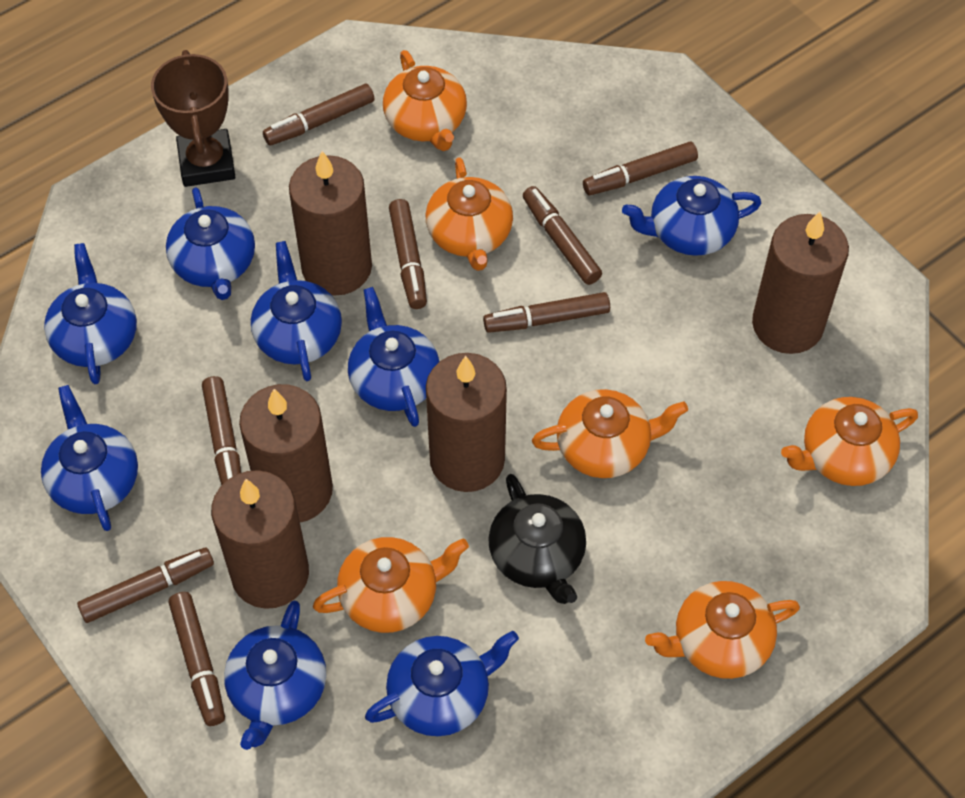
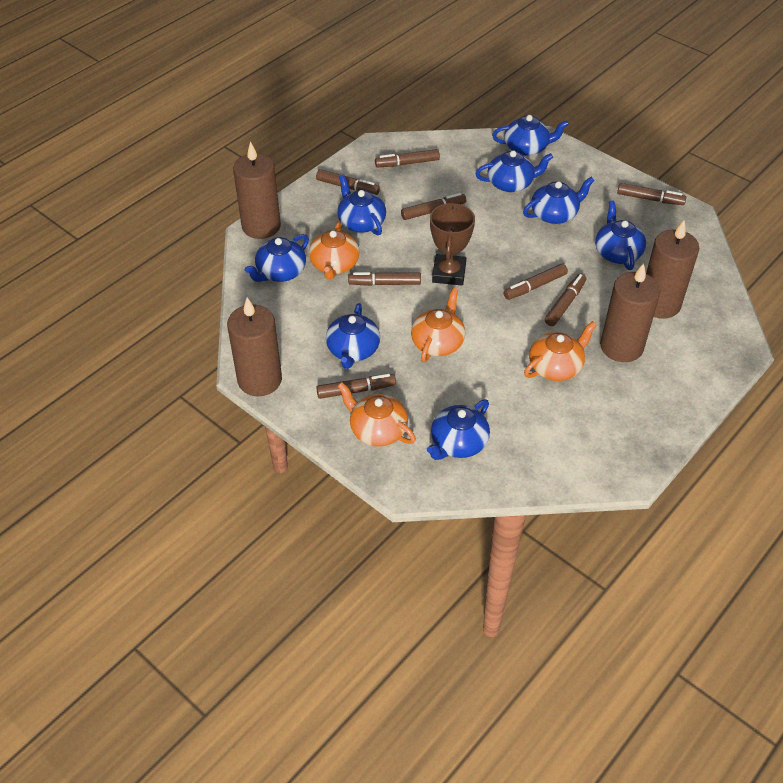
black teapot: 1 -> 0
brown candle: 5 -> 4
orange teapot: 6 -> 4

